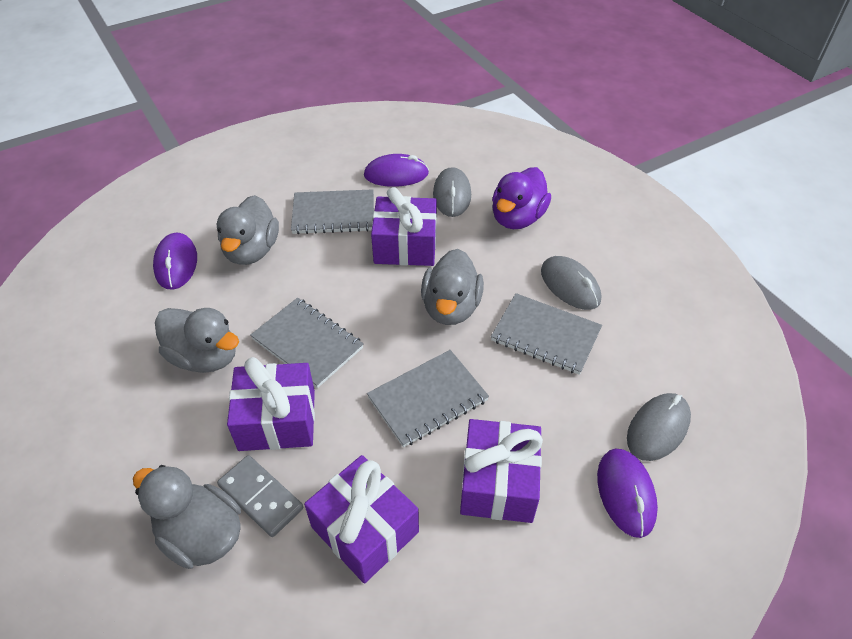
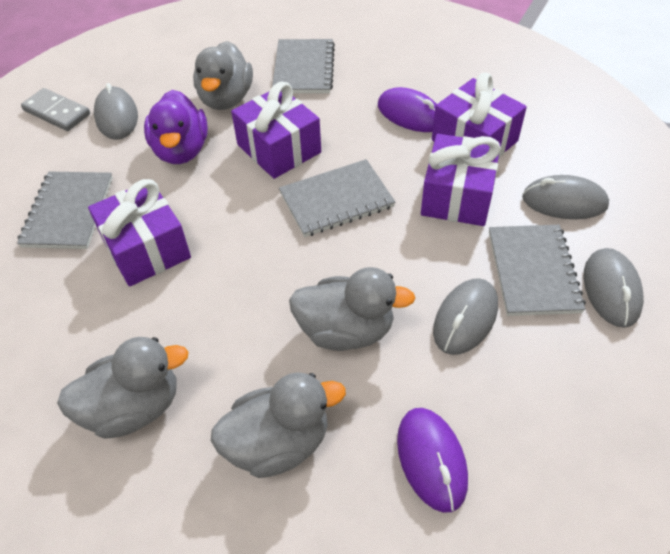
grey mouse: 3 -> 4
purple mouse: 3 -> 2

